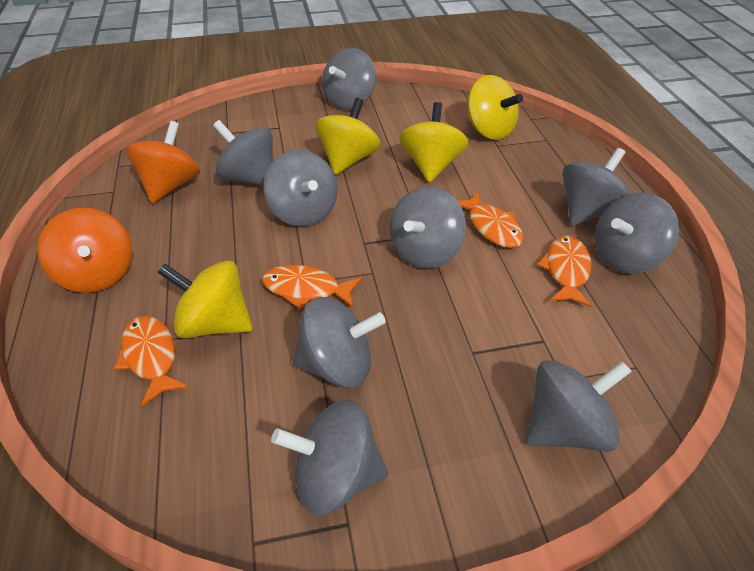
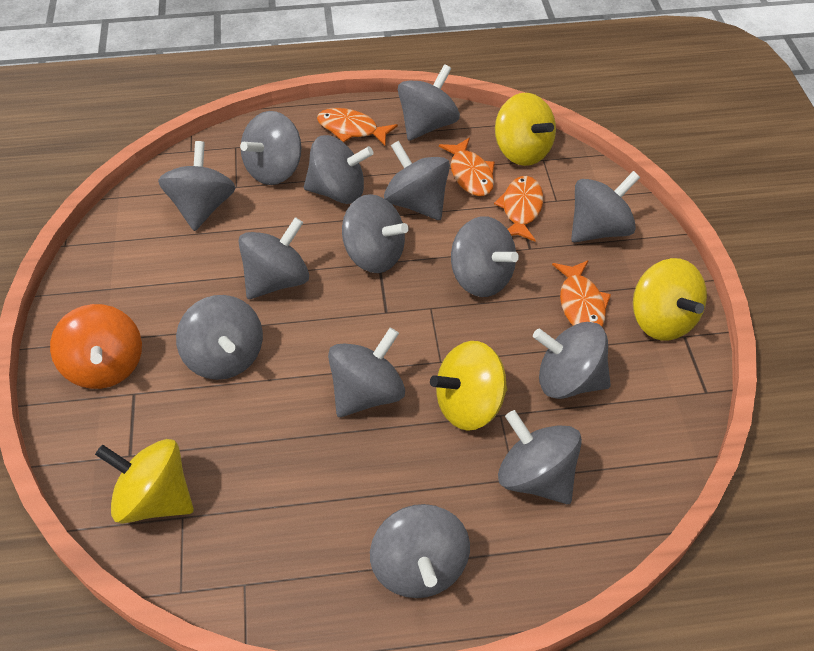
grey spinning top: 9 -> 14
orange spinning top: 2 -> 1

